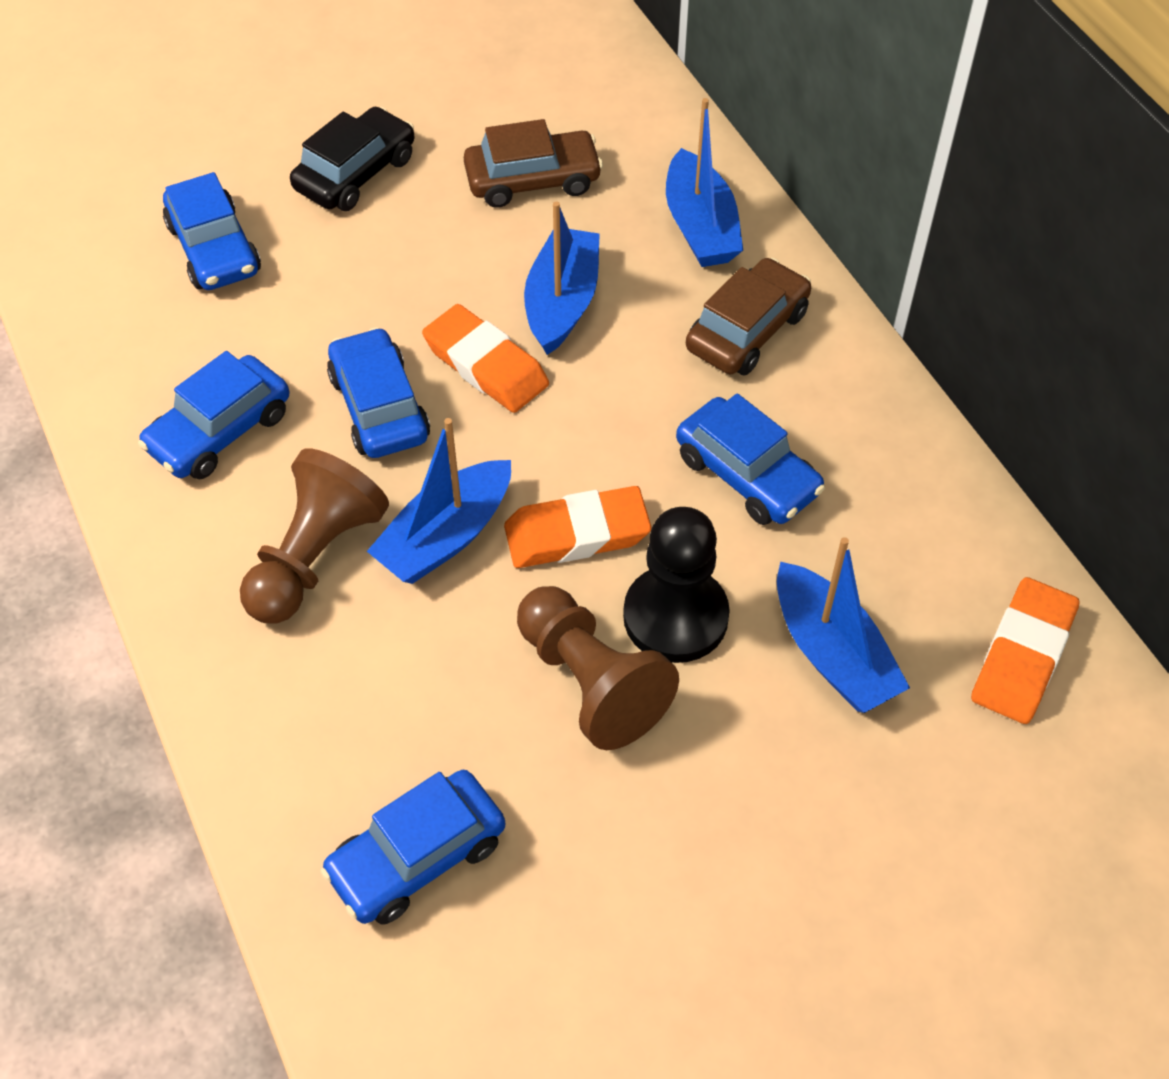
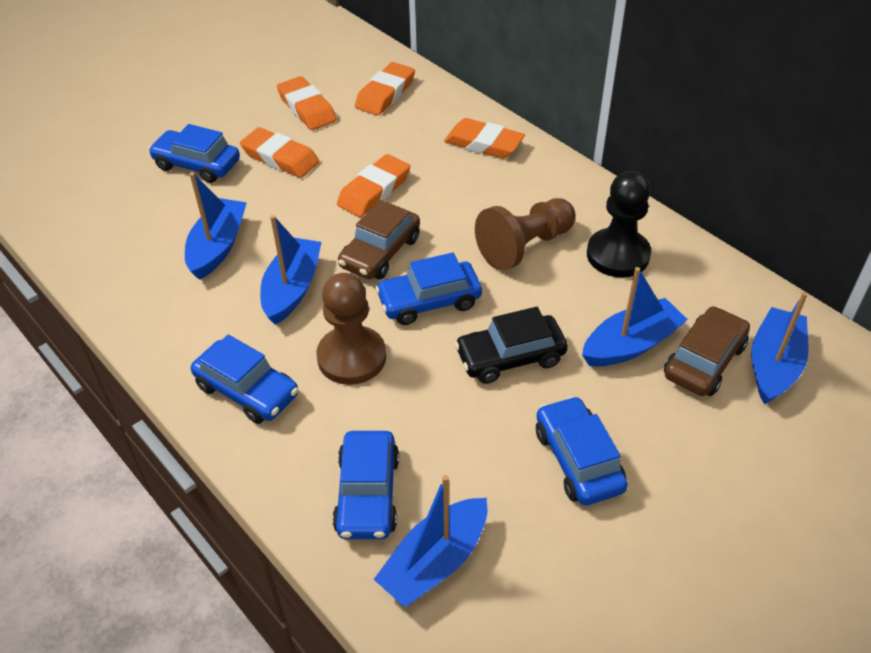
blue boat: 4 -> 5
orange eraser: 3 -> 5

